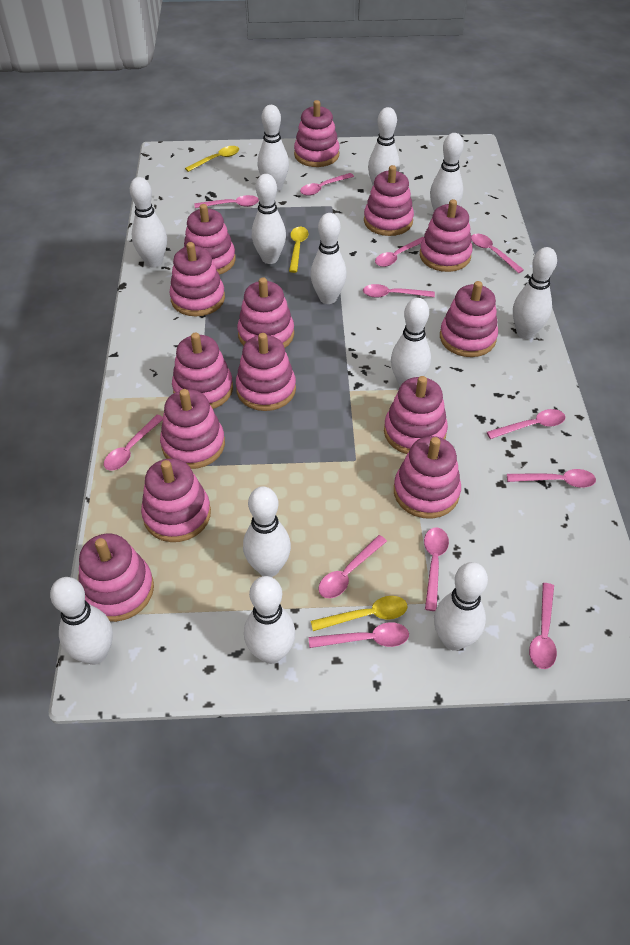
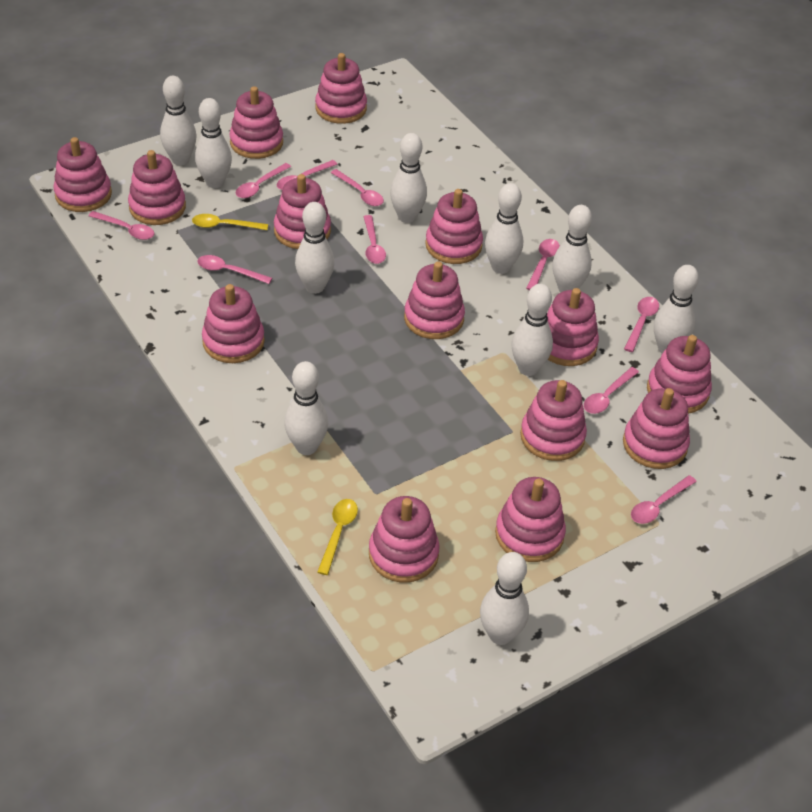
pink spoon: 12 -> 10
white bowling pin: 12 -> 10
yellow spoon: 3 -> 2

